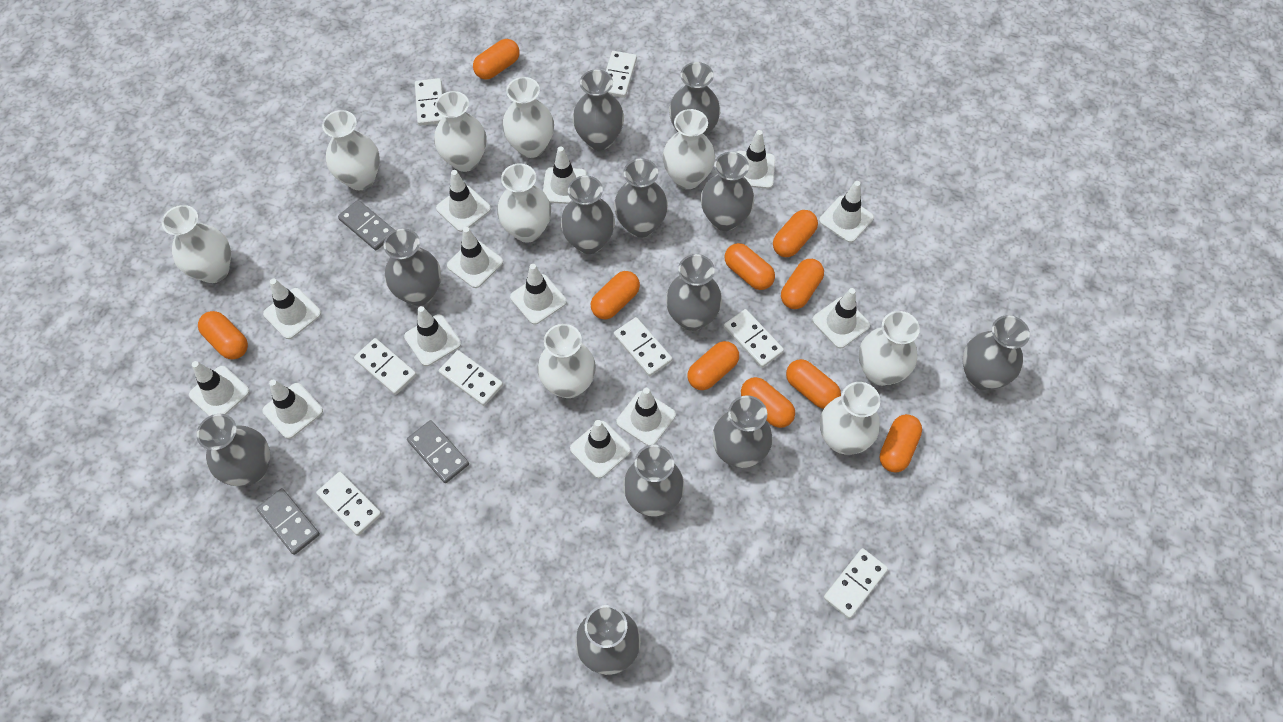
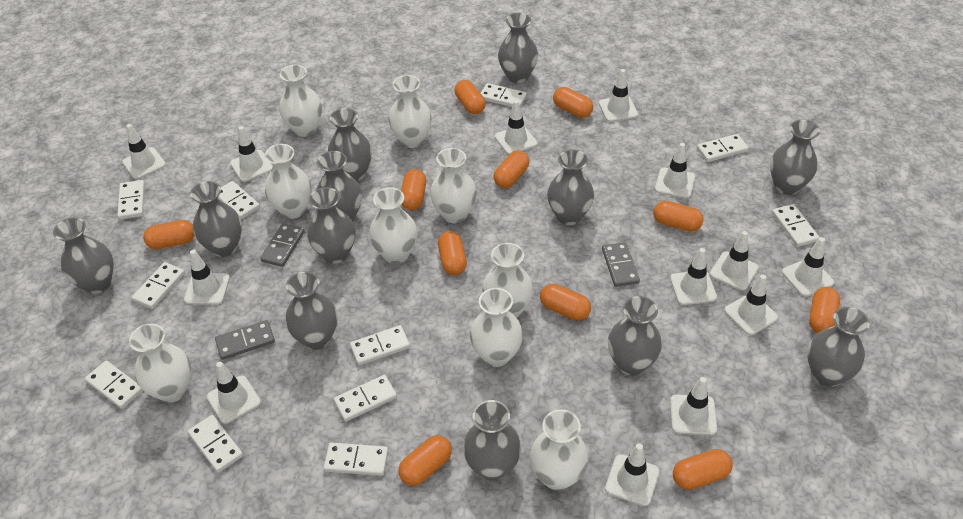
orange capsule: 10 -> 11
white domino: 8 -> 11

